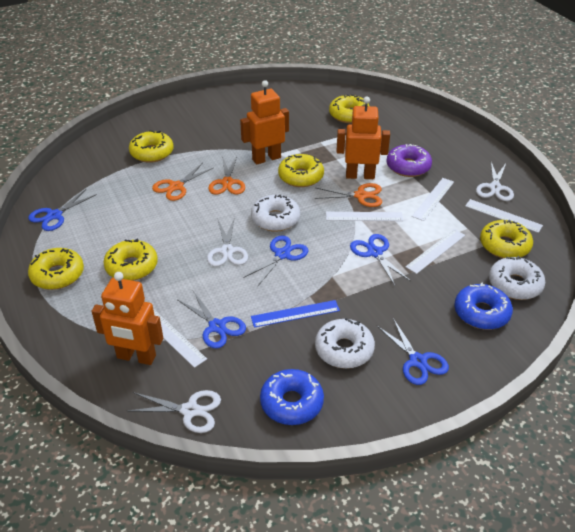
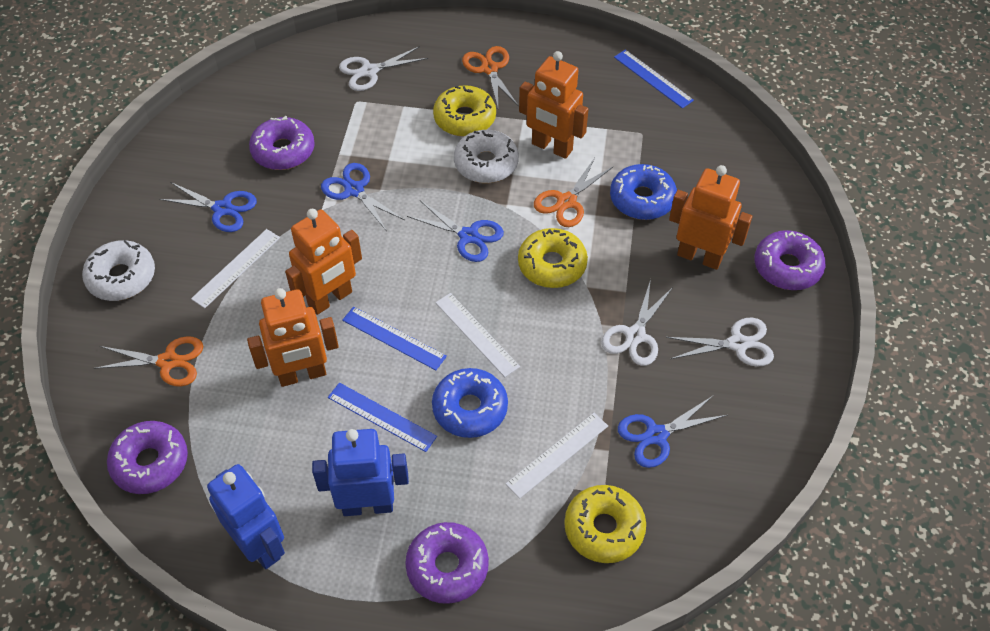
blue robot: 0 -> 2
blue ruler: 1 -> 3
blue scissors: 5 -> 4
orange robot: 3 -> 4
purple donut: 1 -> 4
white donut: 3 -> 2
white ruler: 5 -> 3
yellow donut: 6 -> 3

